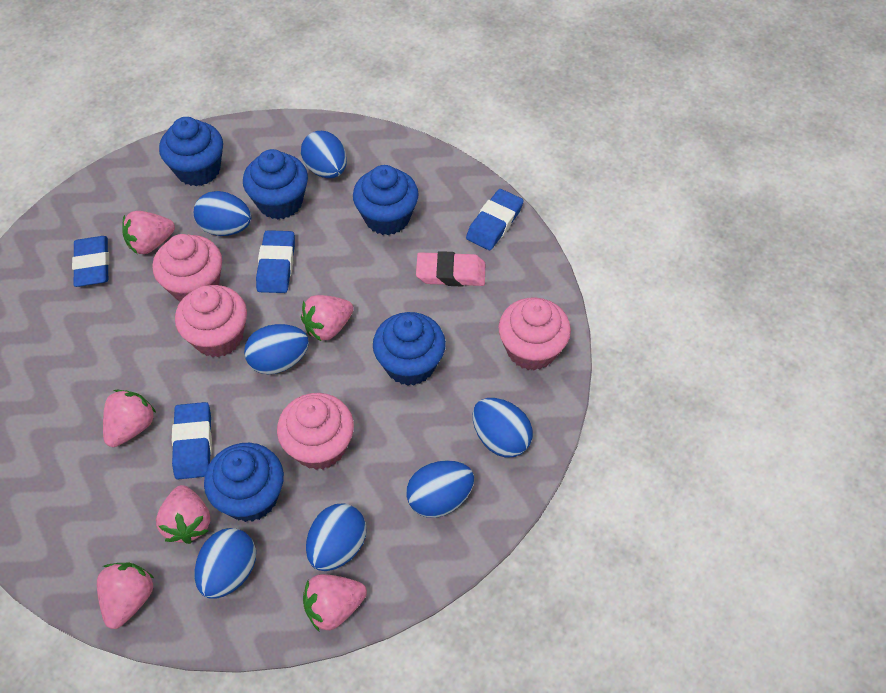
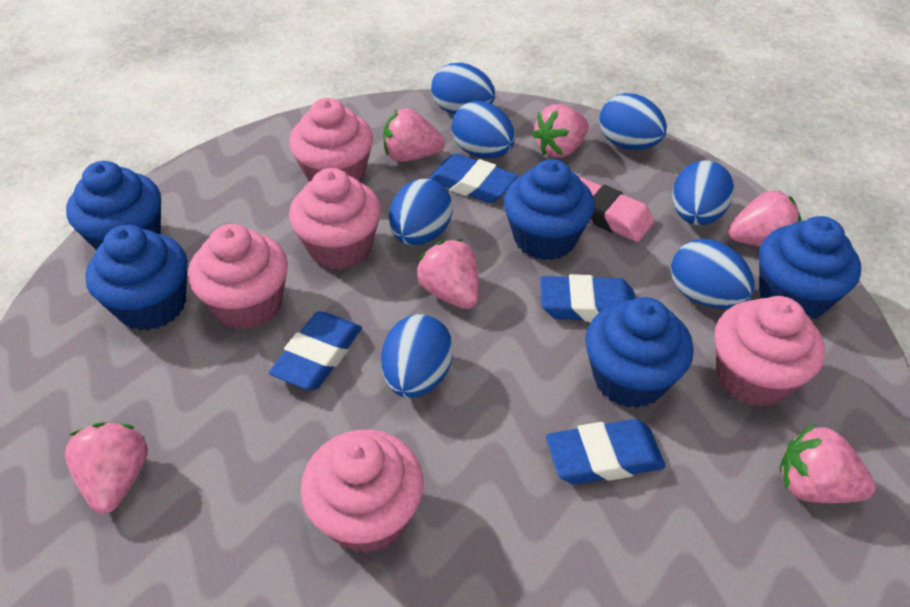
pink cupcake: 4 -> 5

